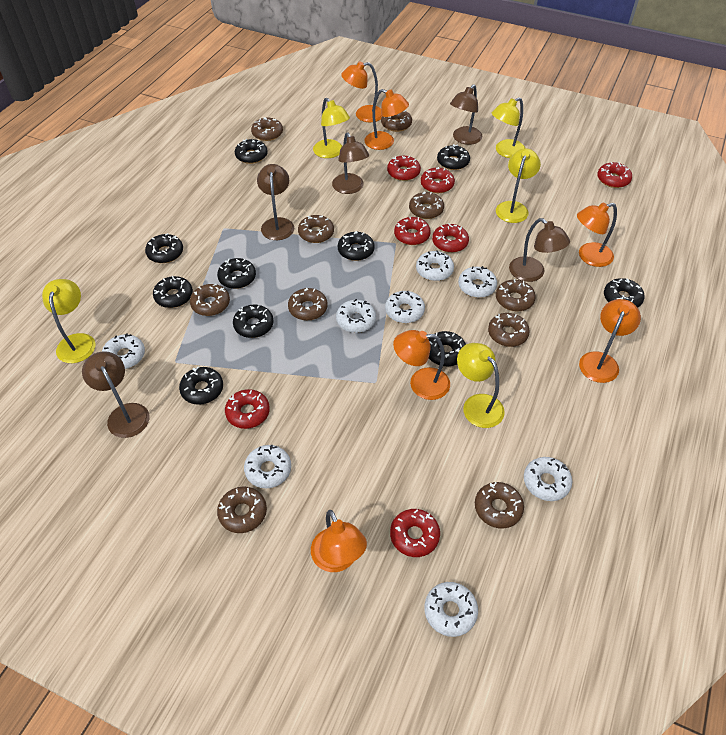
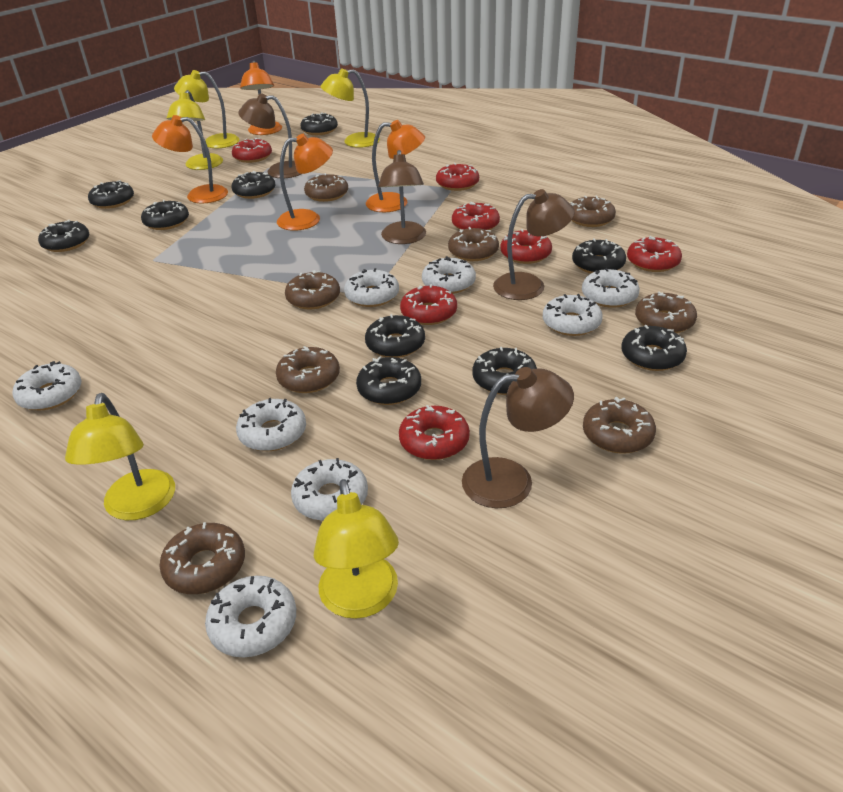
brown donut: 10 -> 8
brown lamp: 5 -> 4
orange lamp: 6 -> 4

